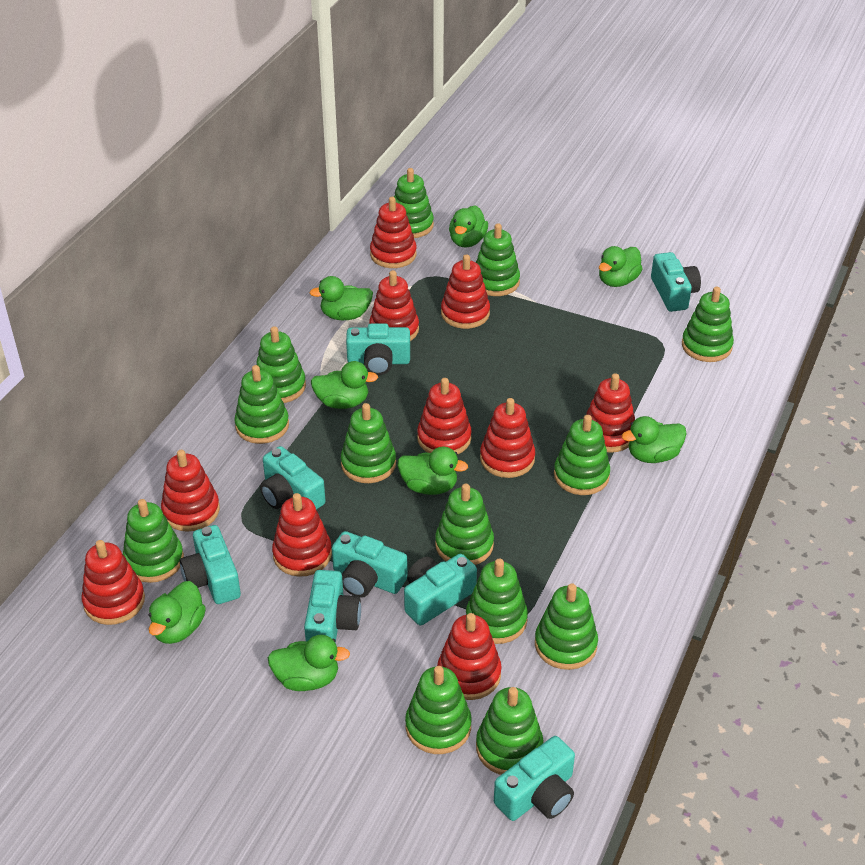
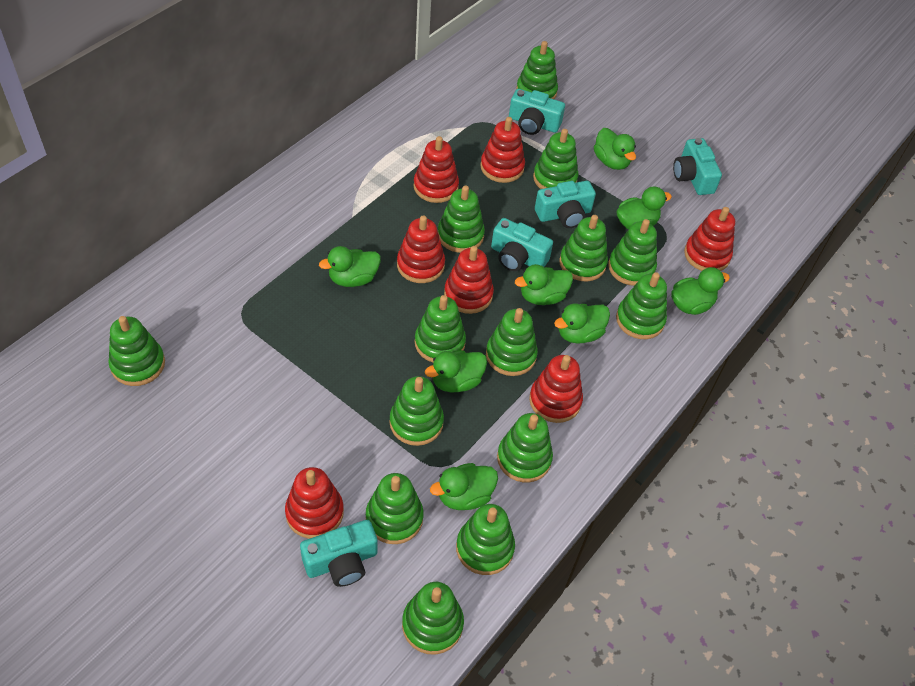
green stacking toy: 13 -> 14
red stacking toy: 10 -> 7
turquoise camera: 8 -> 5

